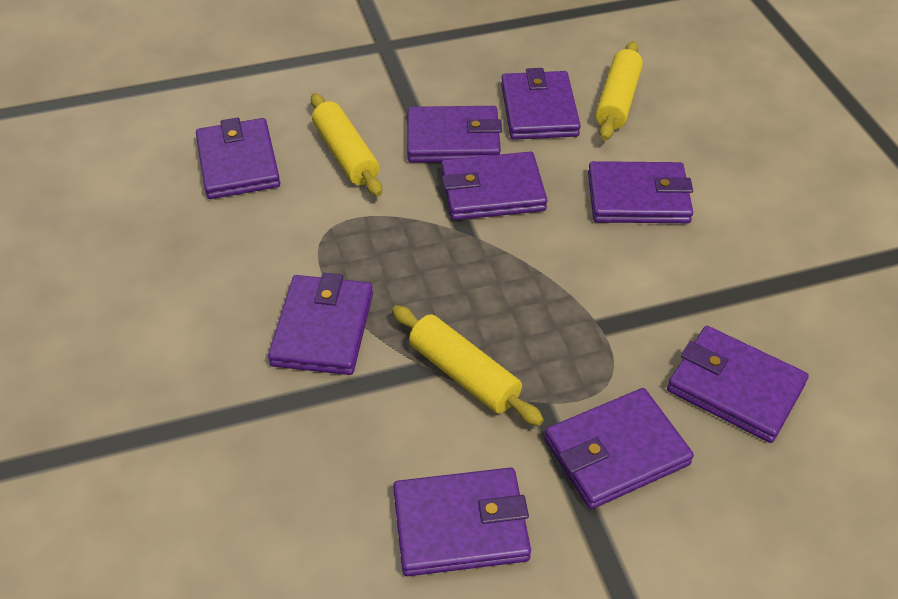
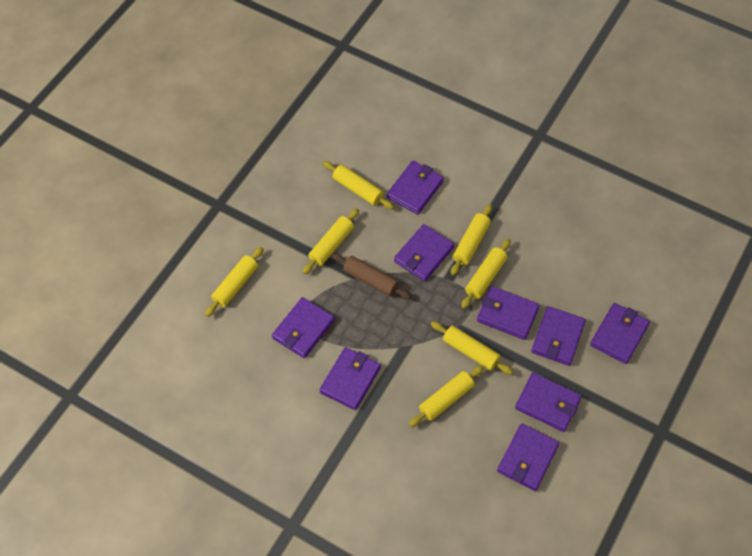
brown rolling pin: 0 -> 1
yellow rolling pin: 3 -> 7

